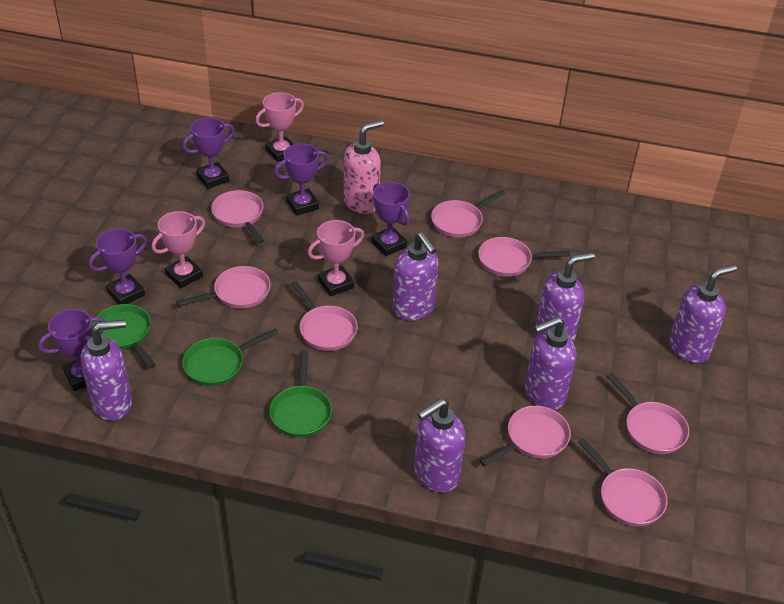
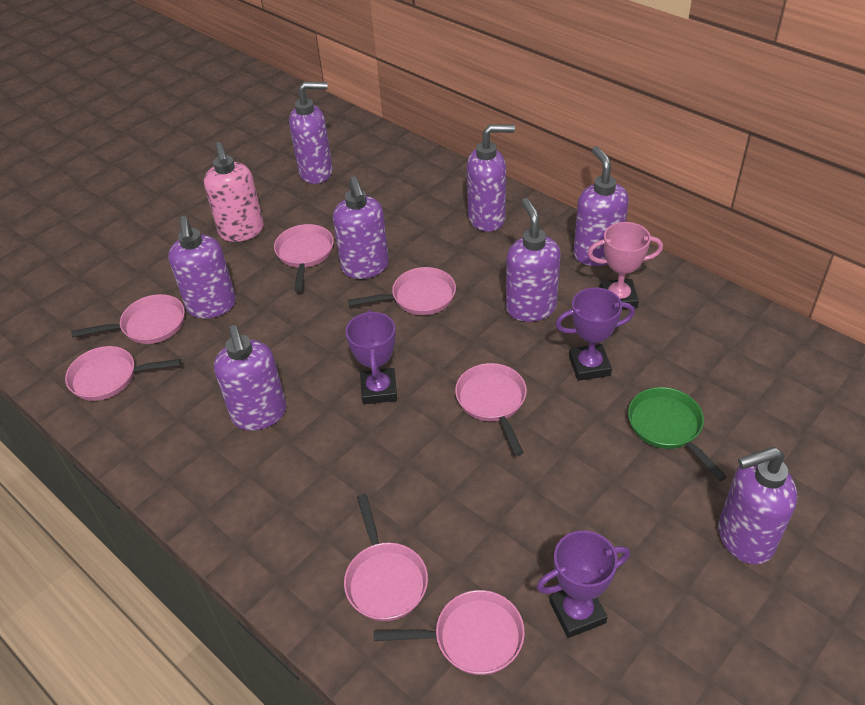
green pan: 3 -> 1
pink pan: 8 -> 7
pink trophy: 3 -> 1
purple soap dispenser: 6 -> 8
purple trophy: 5 -> 3

